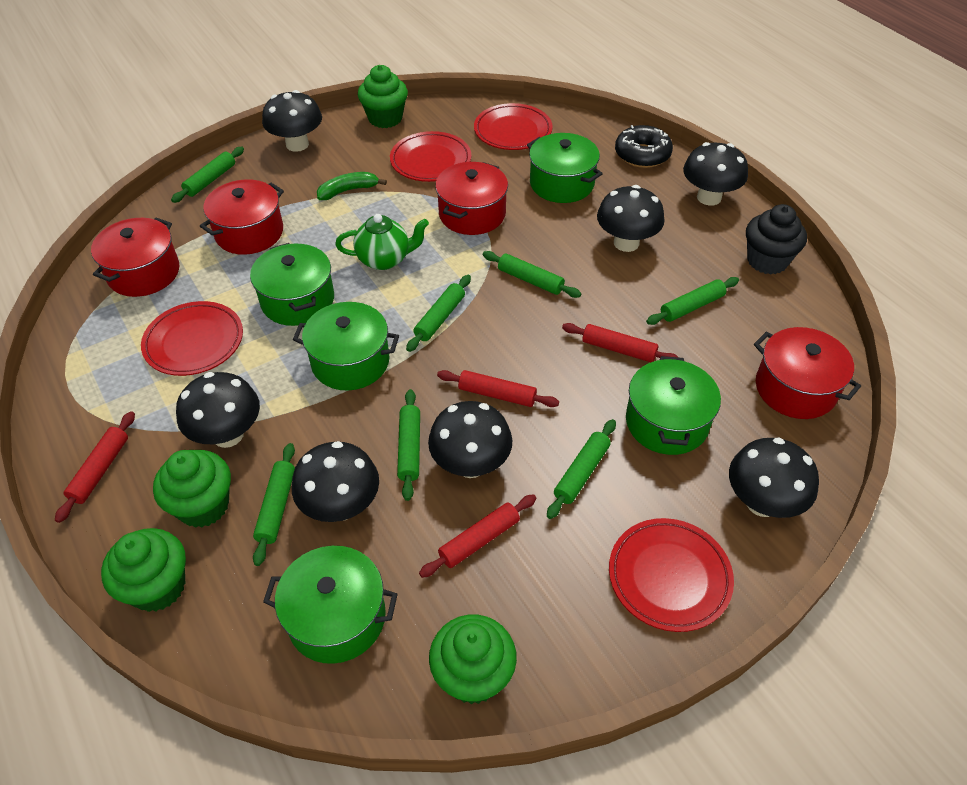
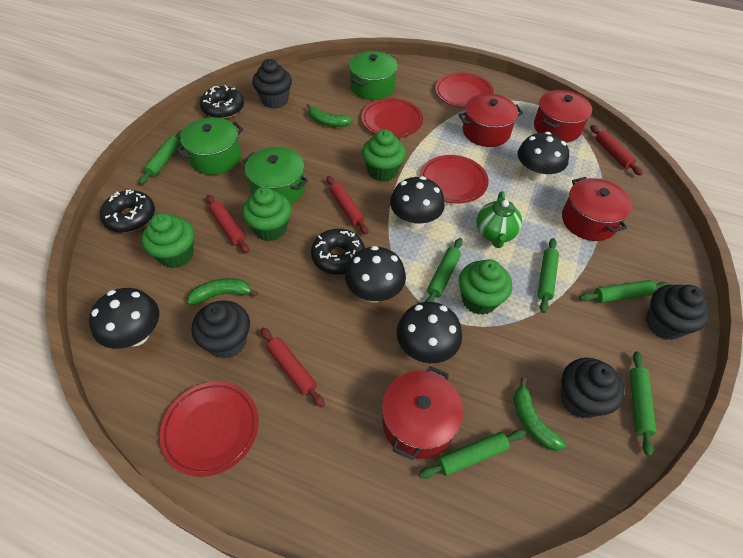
black cupcake: 1 -> 4
black donut: 1 -> 3
black mushroom: 7 -> 5
green banana: 1 -> 3
green pot: 5 -> 3
green rolling pin: 7 -> 6

